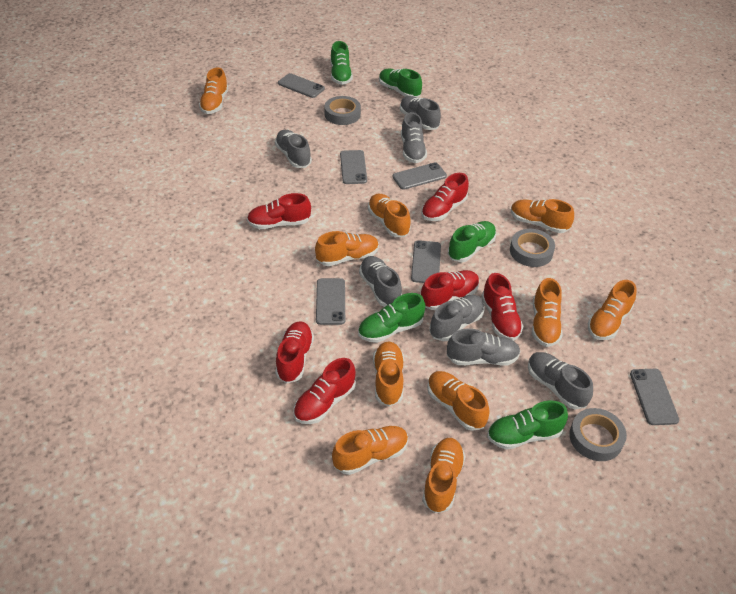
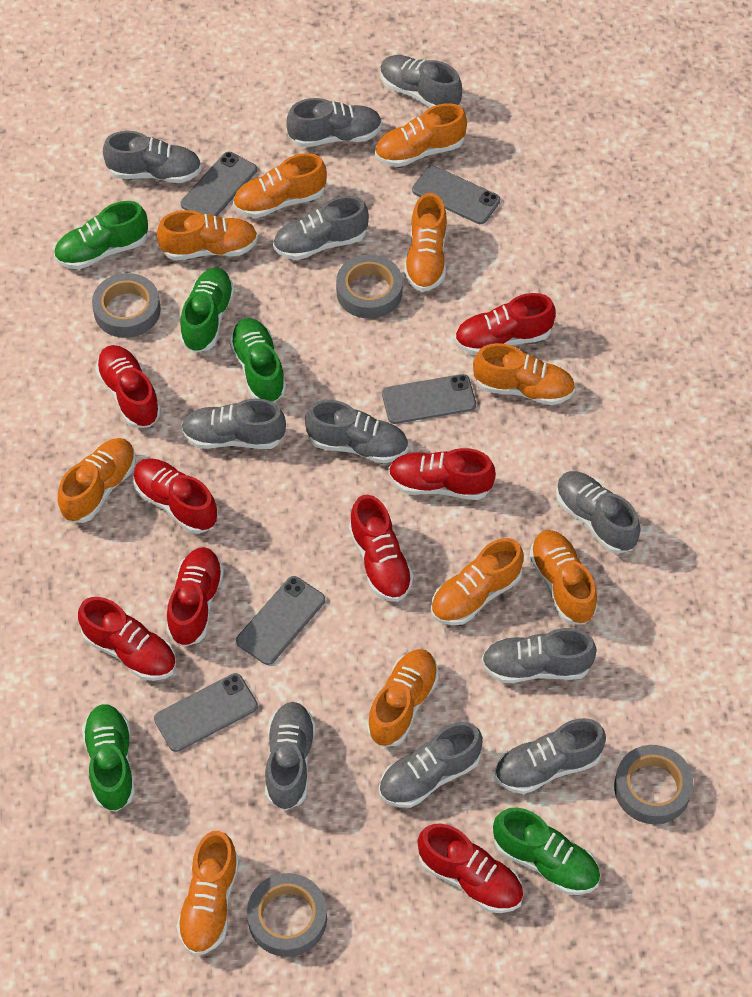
grey phone: 6 -> 5
grey shoe: 7 -> 11
grey tape: 3 -> 4
red shoe: 6 -> 8

